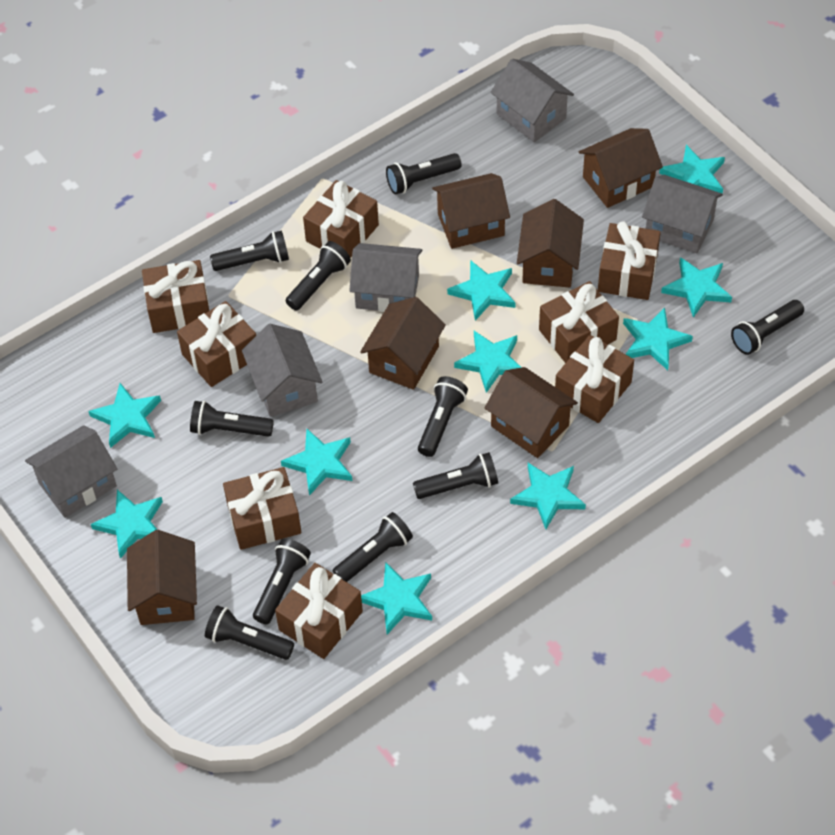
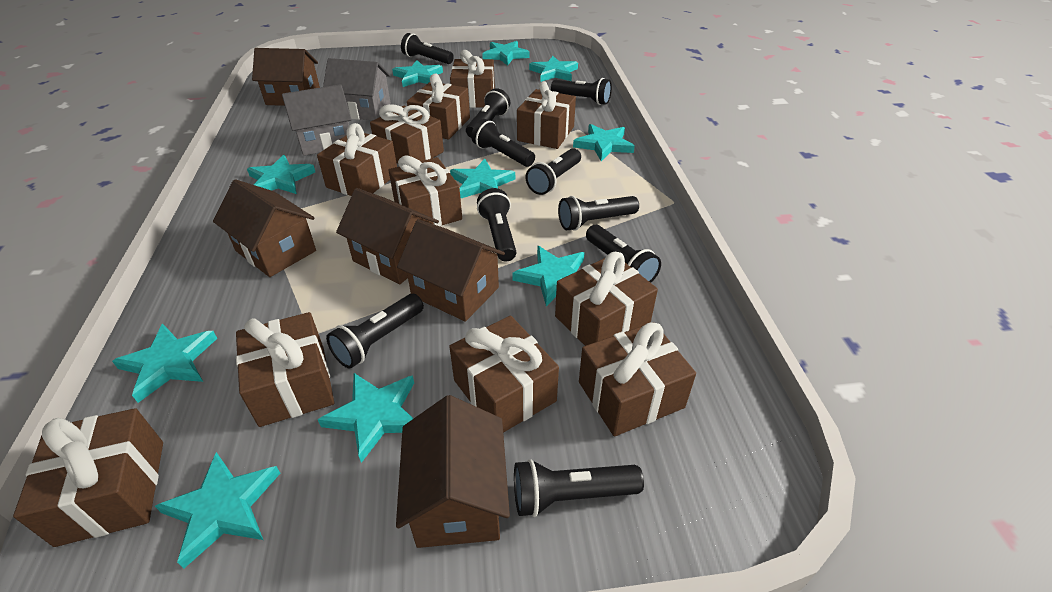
brown gift: 8 -> 11
brown house: 6 -> 5
grey house: 5 -> 2

